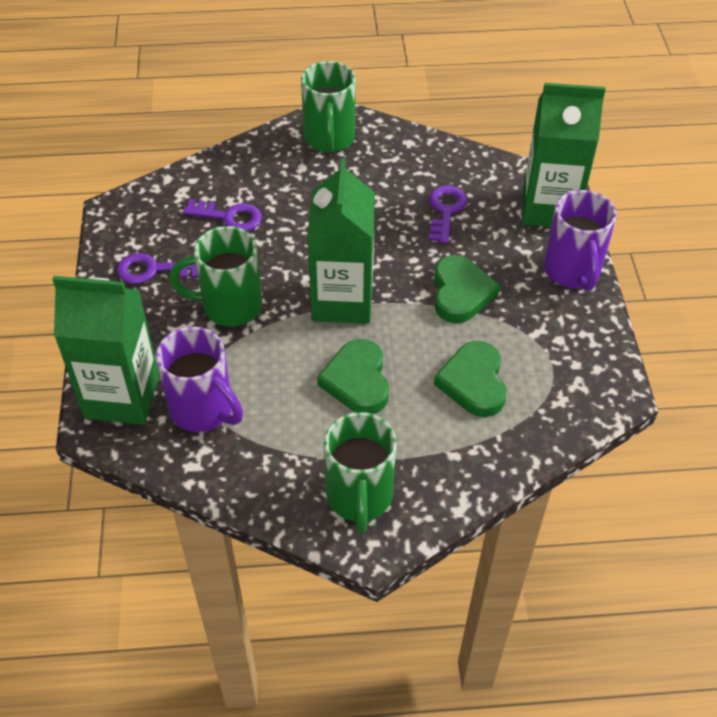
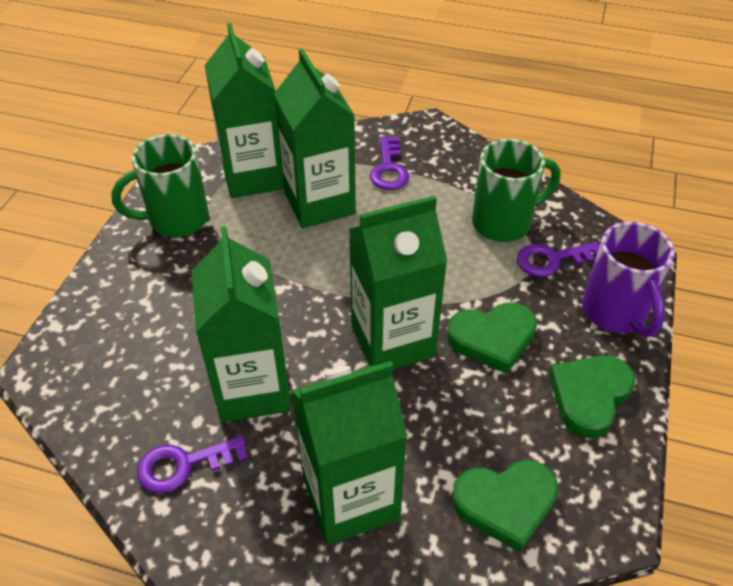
green carton: 3 -> 5
green mug: 3 -> 2
purple mug: 2 -> 1

